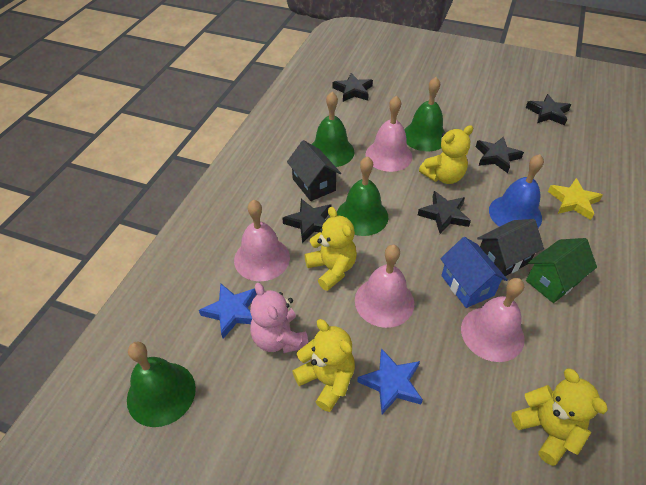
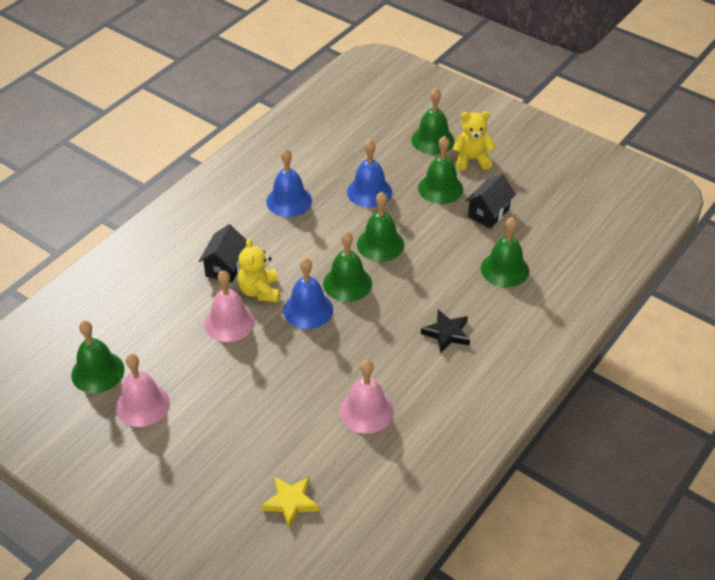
black star: 5 -> 1
blue bell: 1 -> 3
blue house: 1 -> 0
blue star: 2 -> 0
green bell: 4 -> 6
green house: 1 -> 0
pink bell: 4 -> 3
pink teddy bear: 1 -> 0
yellow teddy bear: 4 -> 2

